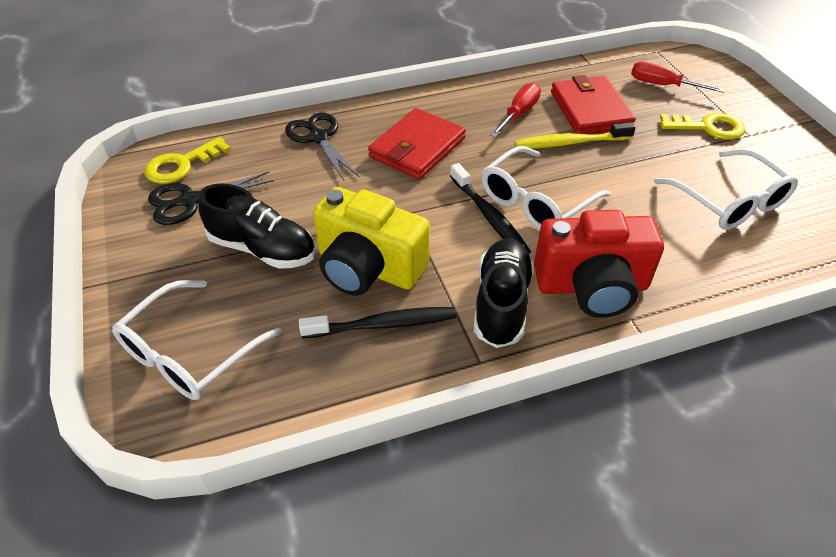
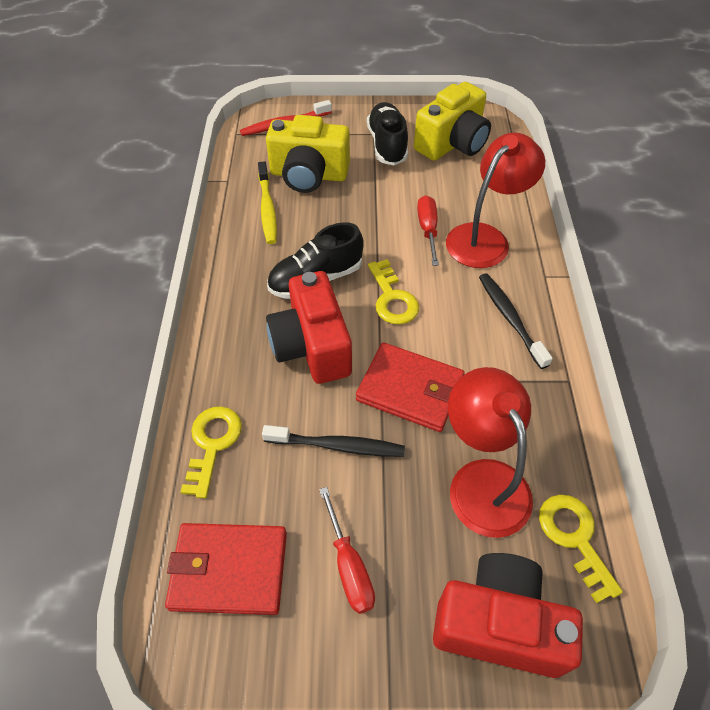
black scissors: 2 -> 0
red camera: 1 -> 2
red lamp: 0 -> 2
red toothbrush: 0 -> 1
white glasses: 3 -> 0
yellow camera: 1 -> 2
yellow key: 2 -> 3

